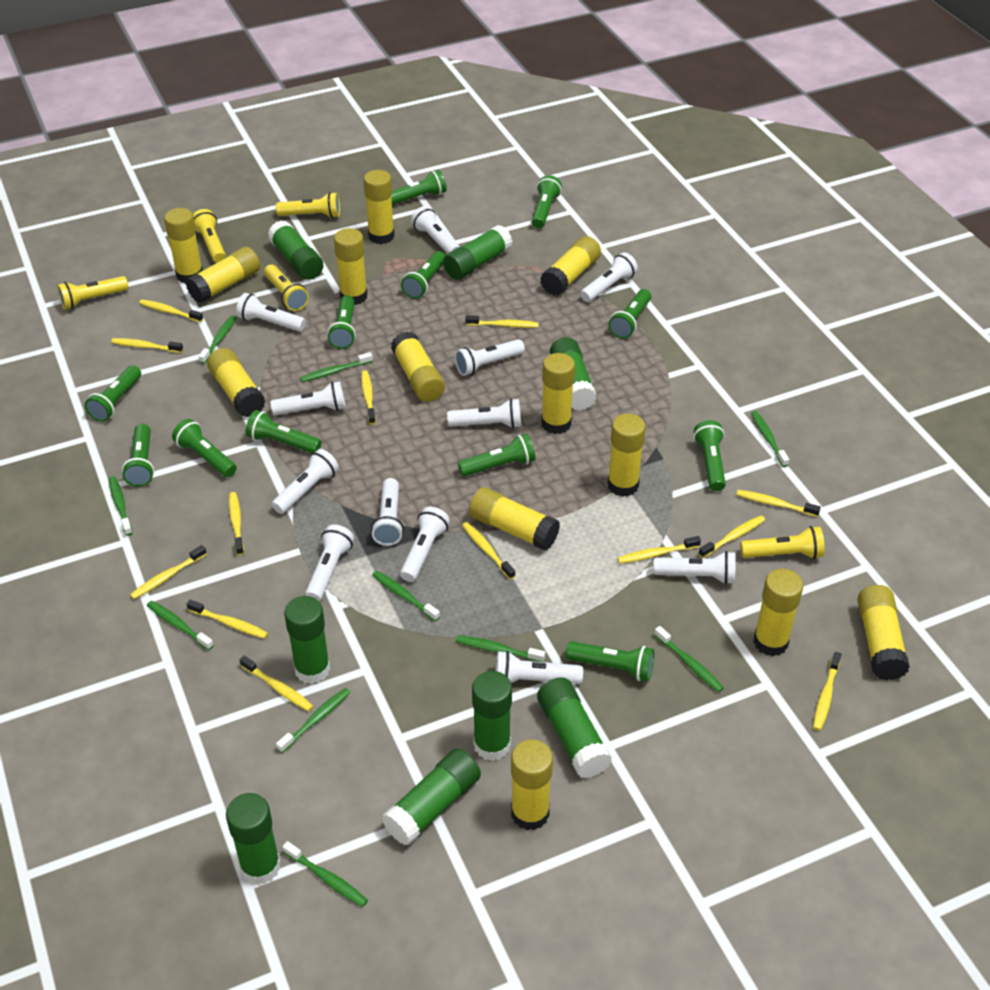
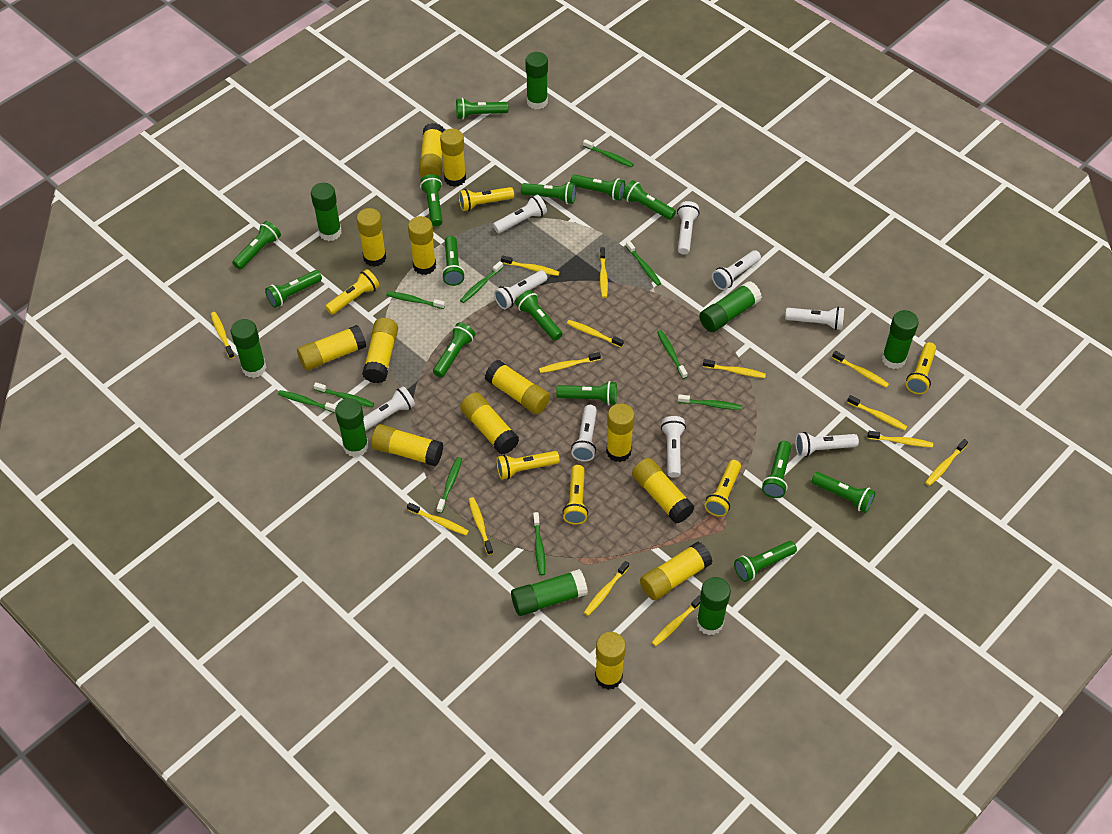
green flashlight: 12 -> 14
white flashlight: 12 -> 9
yellow flashlight: 5 -> 6
yellow toothbrush: 13 -> 14

